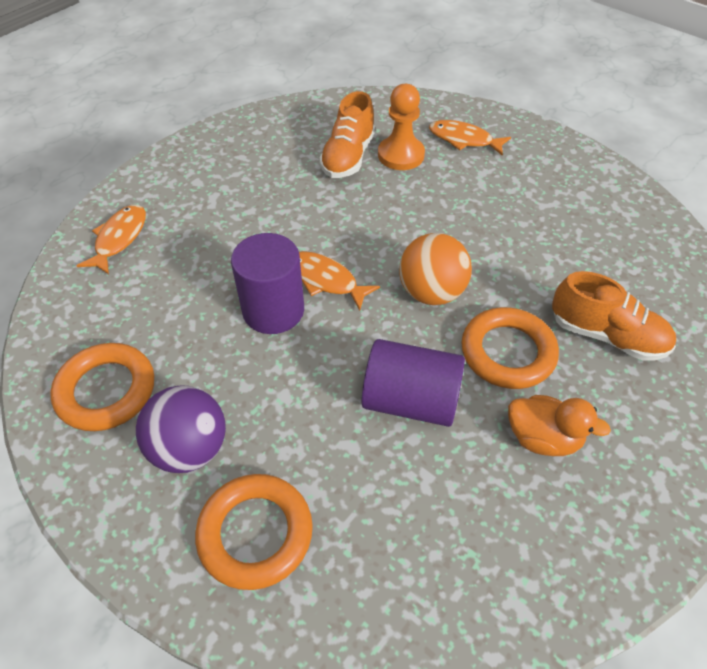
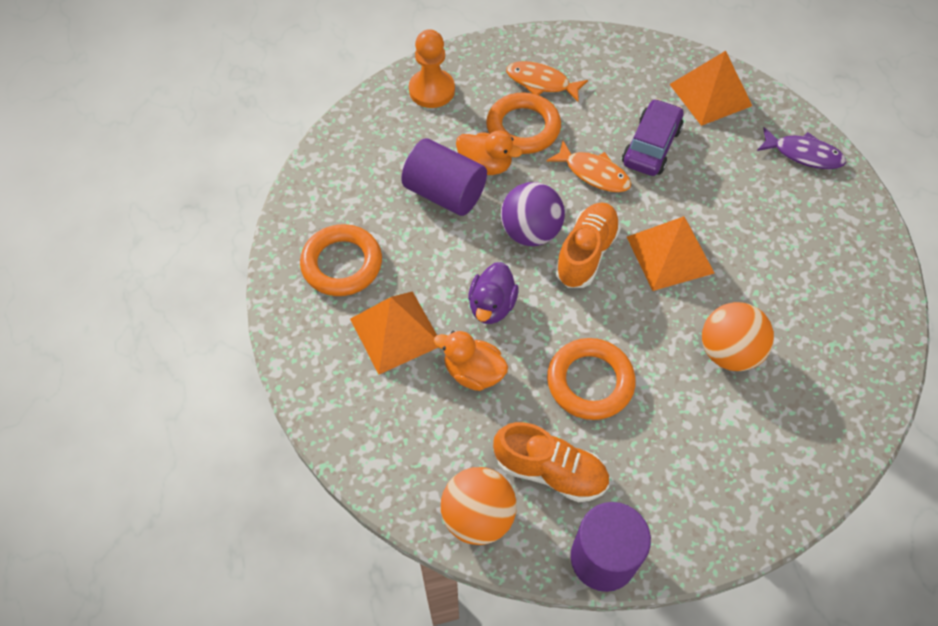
orange ball: 1 -> 2
orange duck: 1 -> 2
orange fish: 3 -> 2
orange pyramid: 0 -> 3
purple car: 0 -> 1
purple duck: 0 -> 1
purple fish: 0 -> 1

